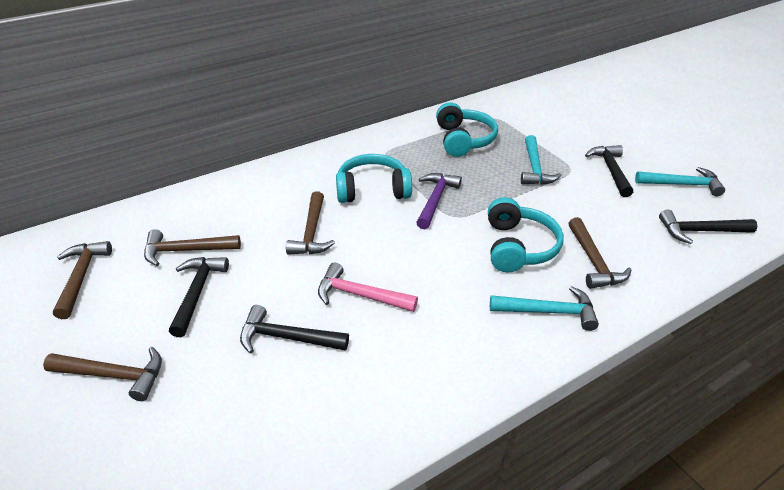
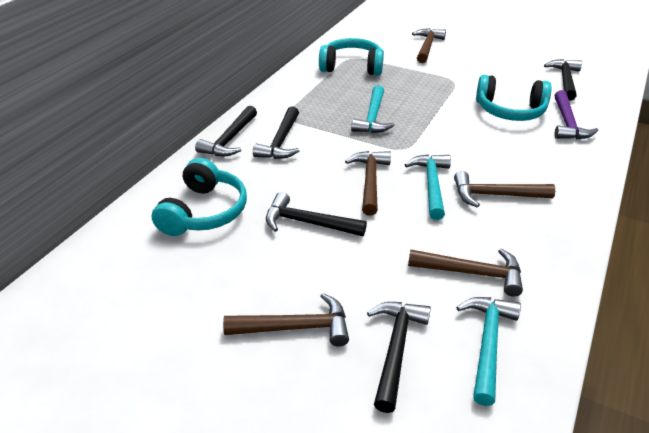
black hammer: 4 -> 5
pink hammer: 1 -> 0

